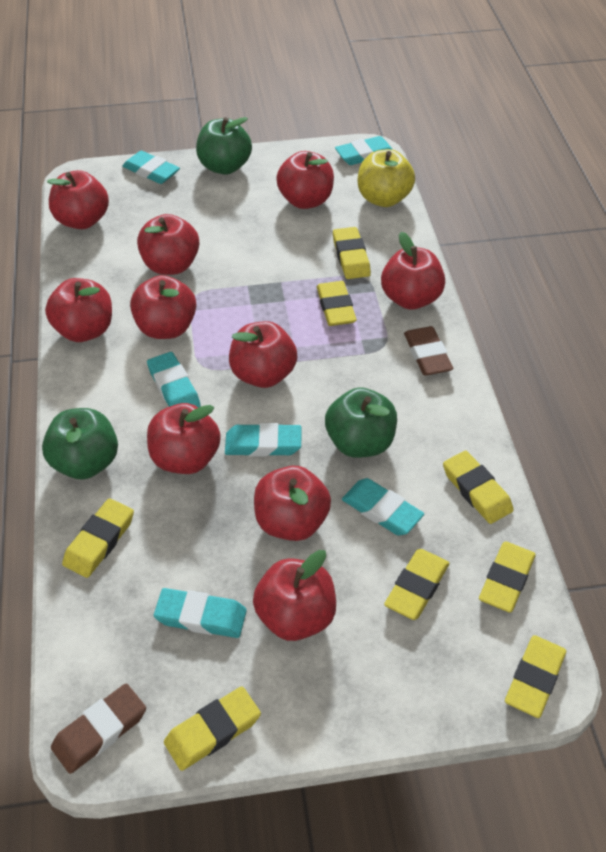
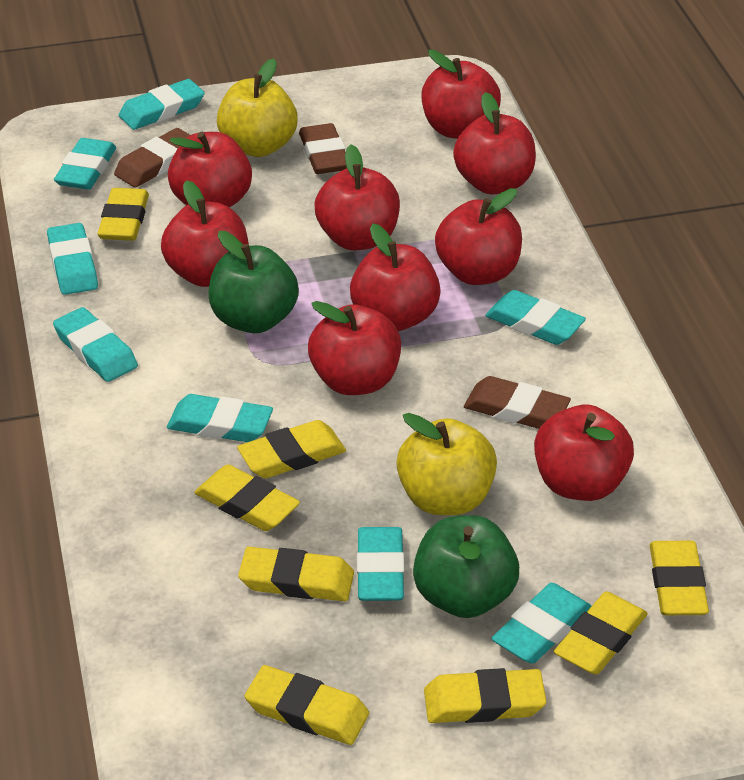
brown eraser: 2 -> 3
green apple: 3 -> 2
red apple: 10 -> 9
turquoise eraser: 6 -> 8
yellow apple: 1 -> 2

